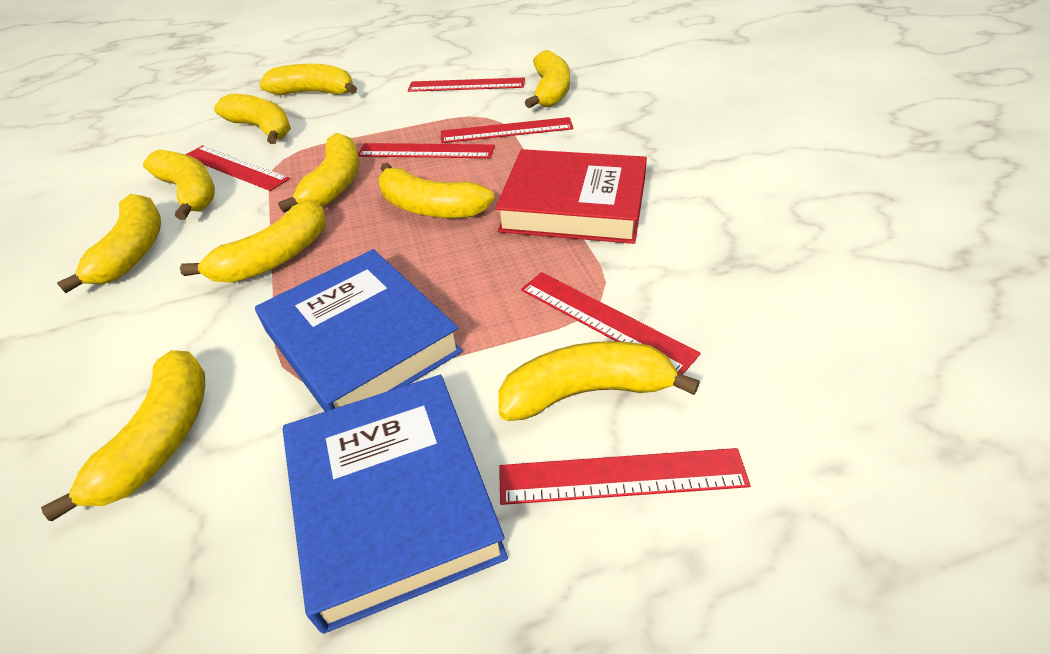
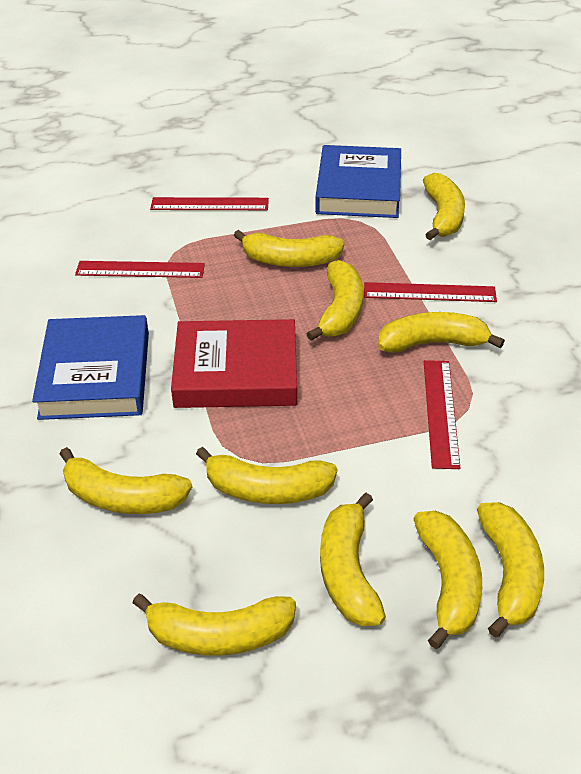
red ruler: 6 -> 4

